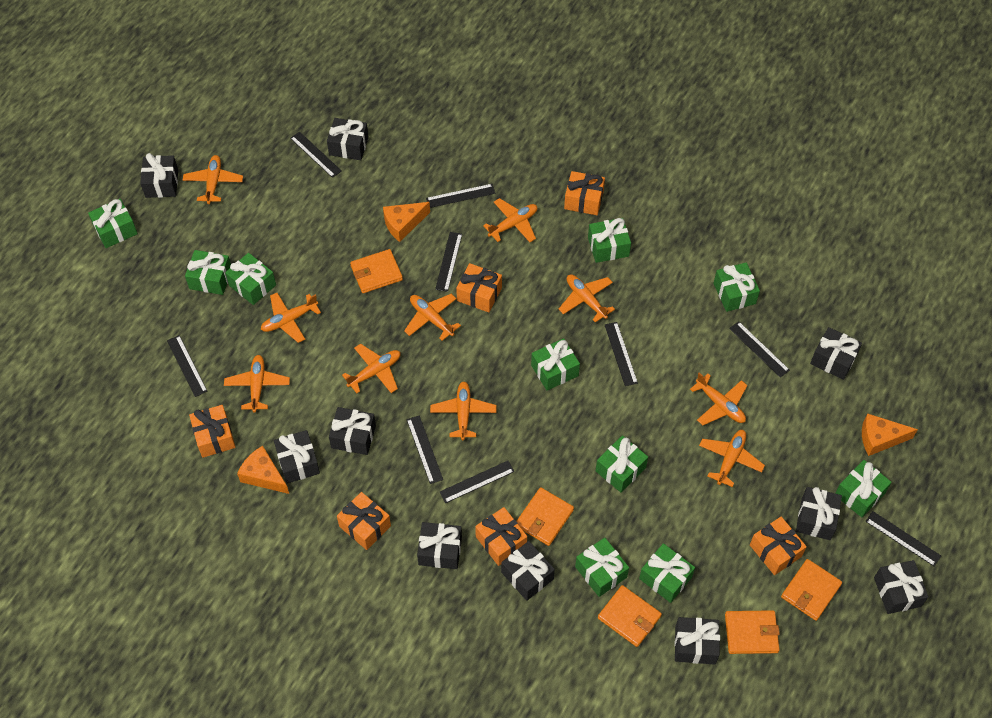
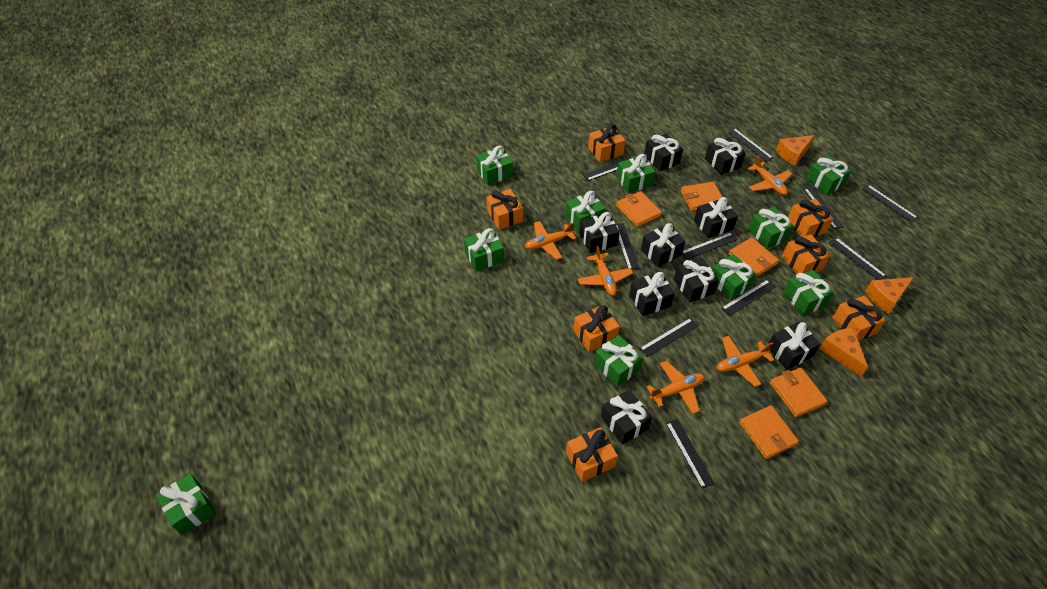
black gift: 10 -> 9
black ruler: 9 -> 10
orange gift: 6 -> 7
orange plane: 10 -> 5

